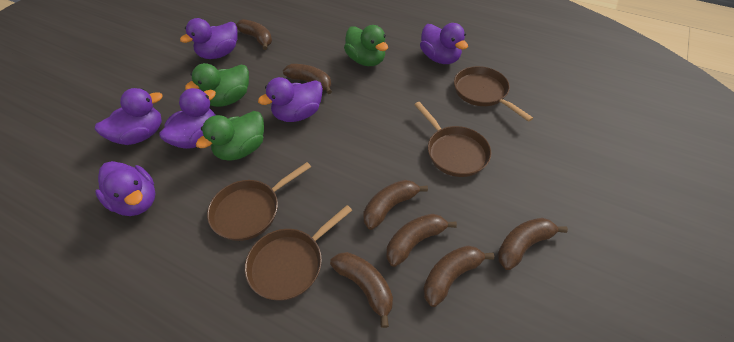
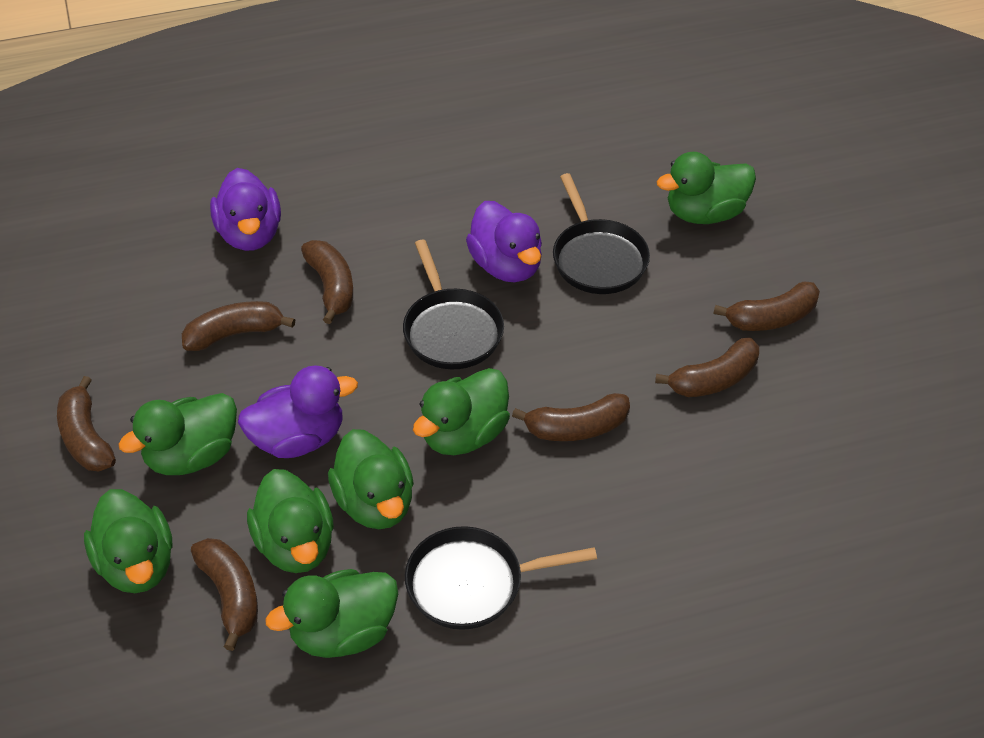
black pan: 0 -> 3
brown pan: 4 -> 0
green duck: 3 -> 7
purple duck: 6 -> 3

